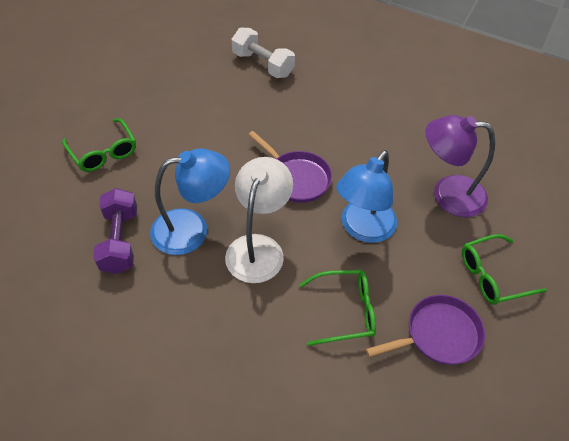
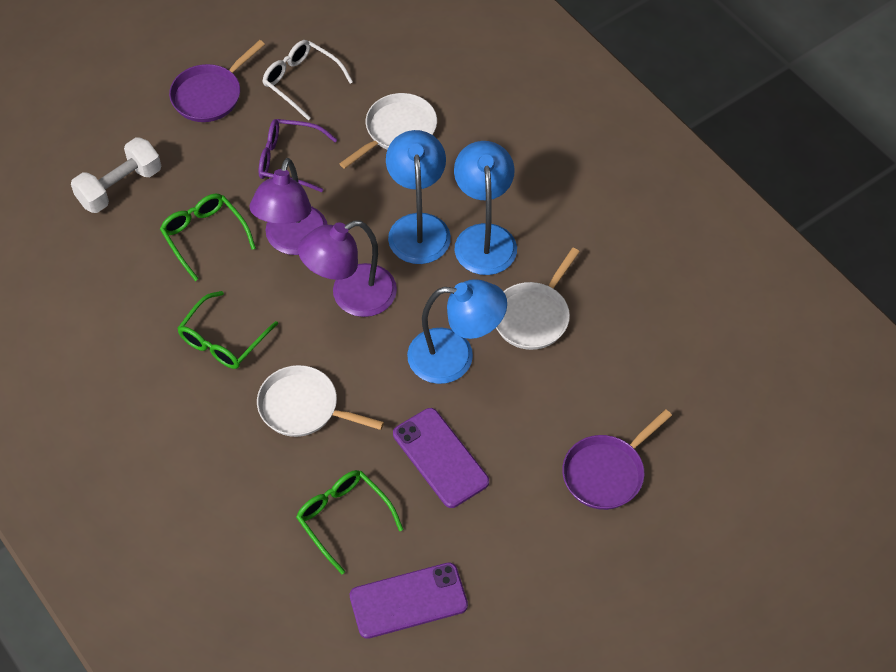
blue lamp: 2 -> 3
purple dumbbell: 1 -> 0
purple glasses: 0 -> 1
purple lamp: 1 -> 2
purple phone: 0 -> 2
white glasses: 0 -> 1
white lamp: 1 -> 0
white pan: 0 -> 3

